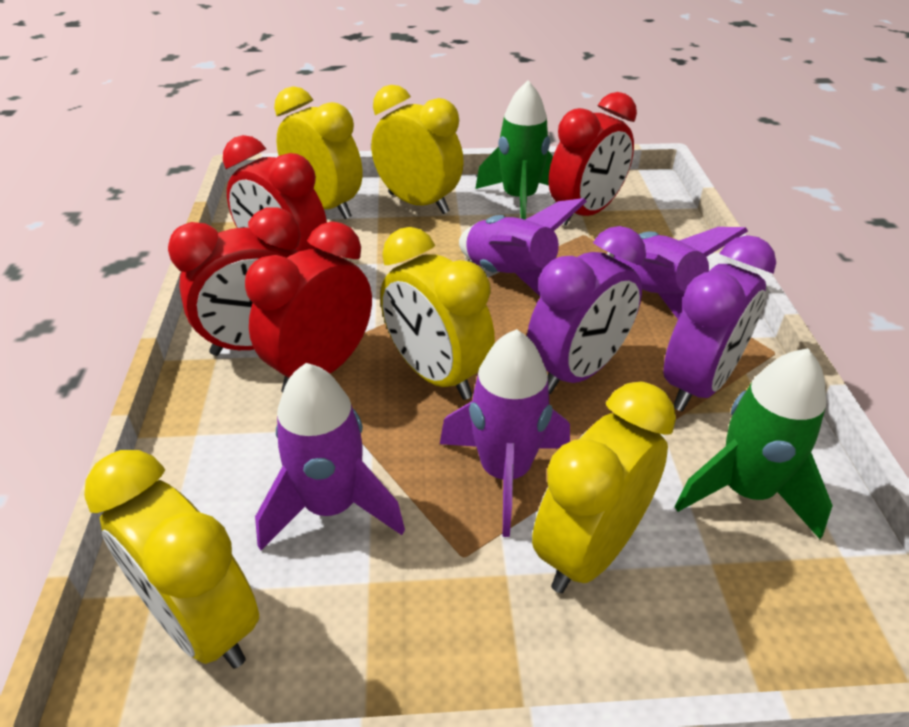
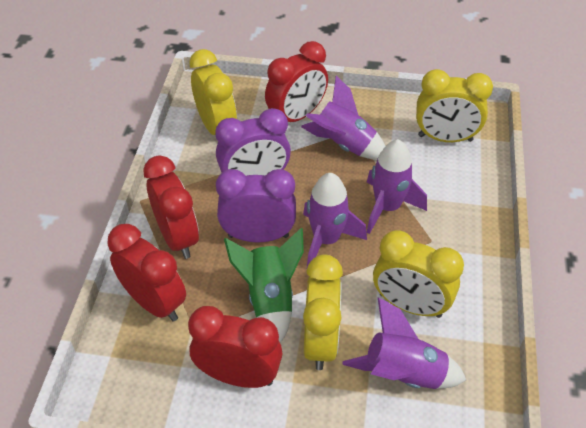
green rocket: 2 -> 1
yellow clock: 5 -> 4

